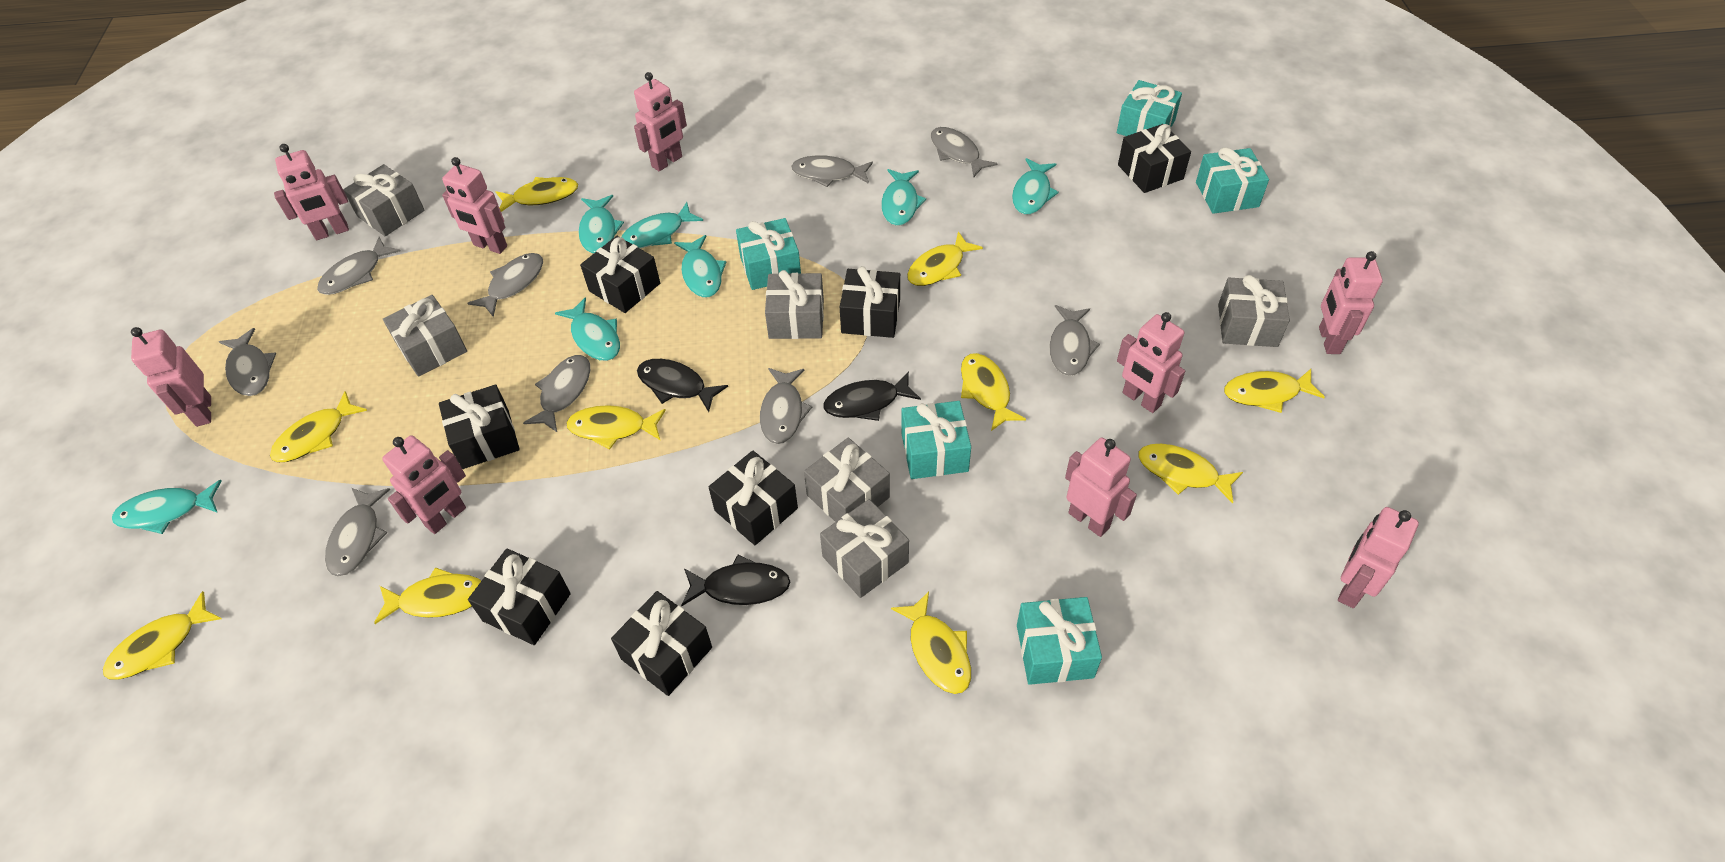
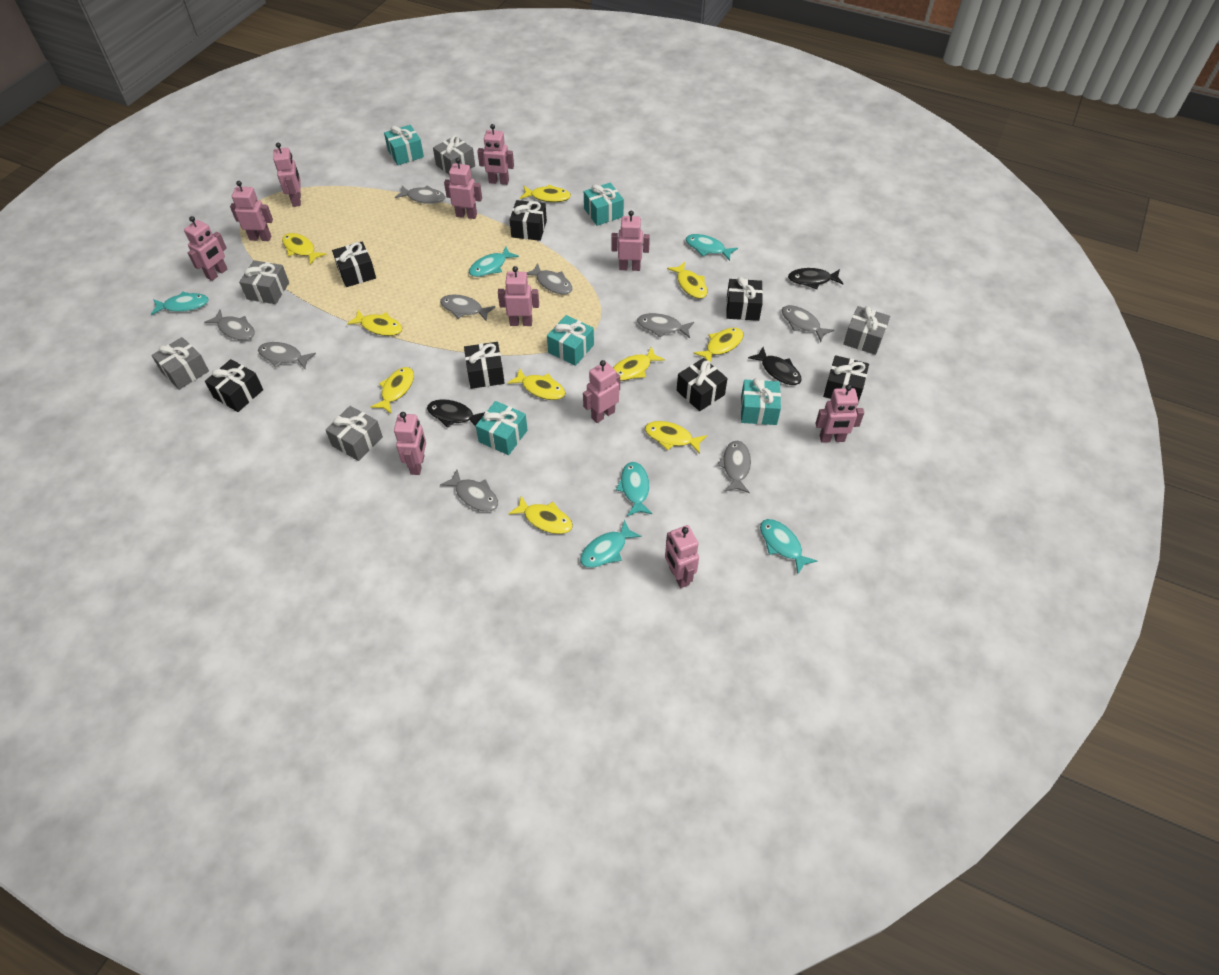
grey gift: 6 -> 5
pink robot: 9 -> 11
turquoise fish: 7 -> 6

